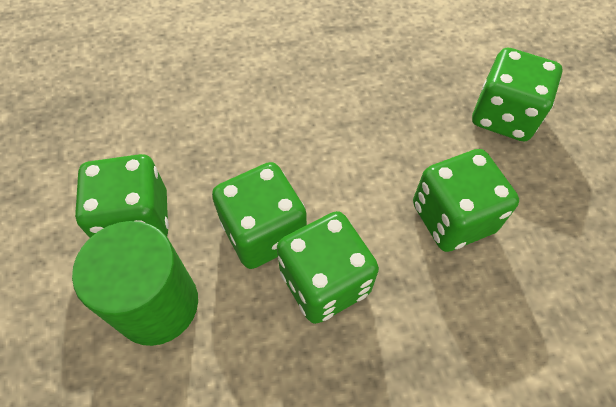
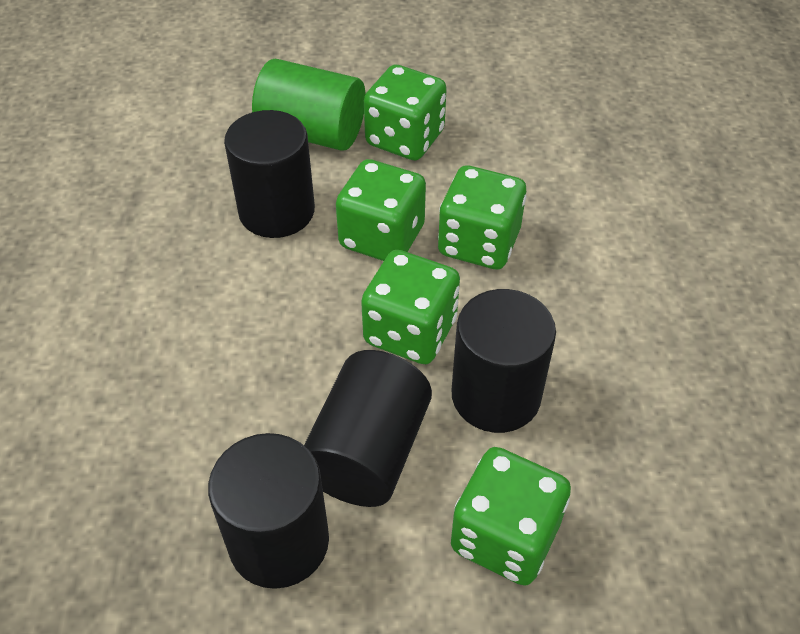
black cylinder: 0 -> 4

